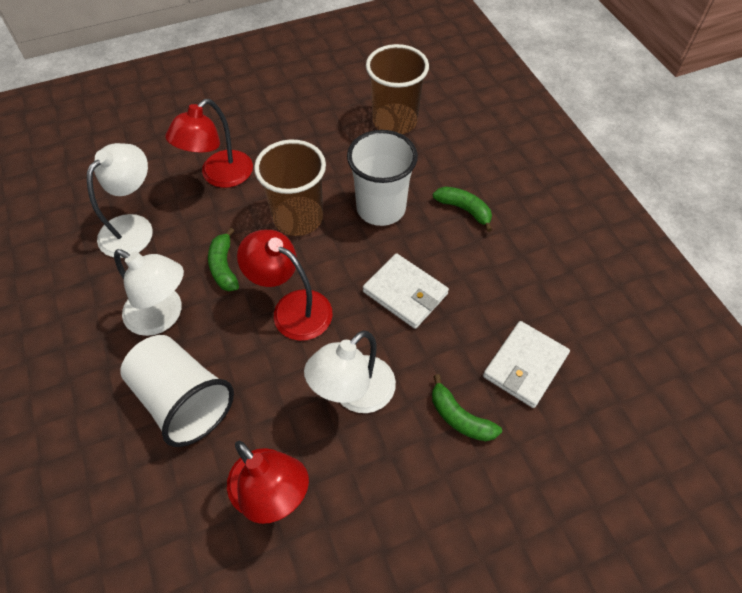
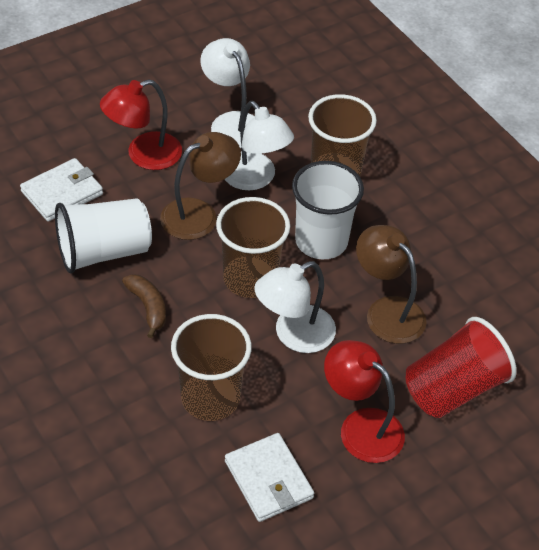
brown banana: 0 -> 1
brown cup: 2 -> 3
brown lamp: 0 -> 2
green banana: 3 -> 0
red cup: 0 -> 1
red lamp: 3 -> 2

